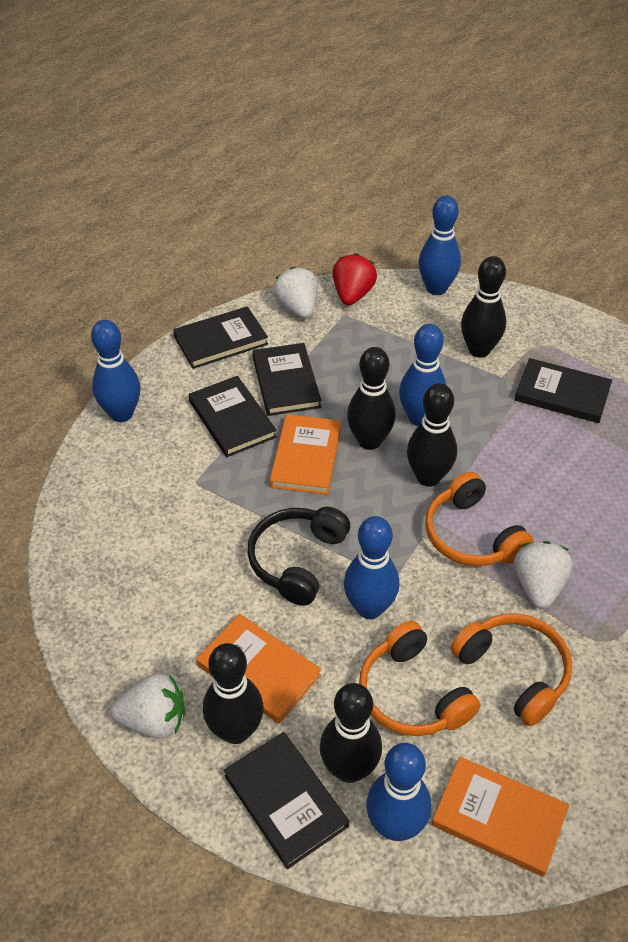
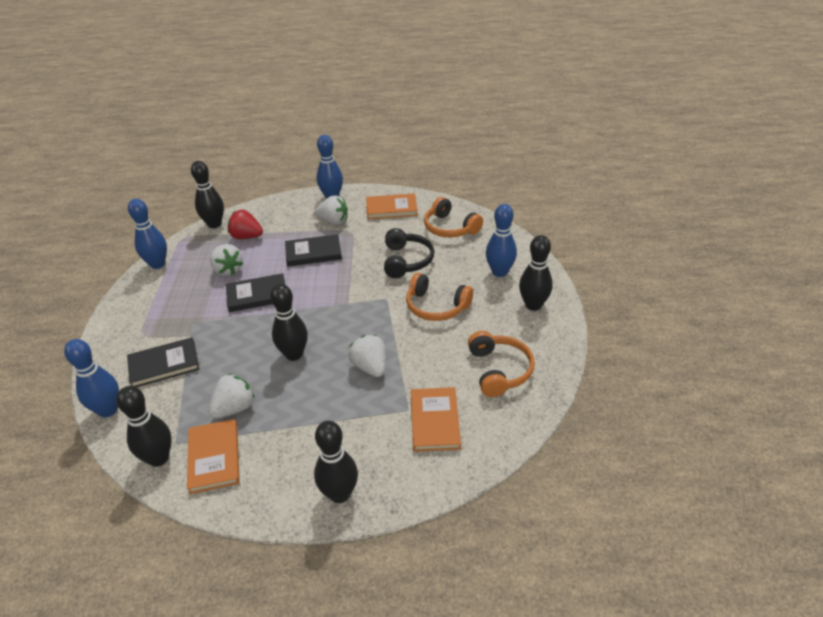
black book: 5 -> 3
blue bowling pin: 5 -> 4
white strawberry: 3 -> 4

